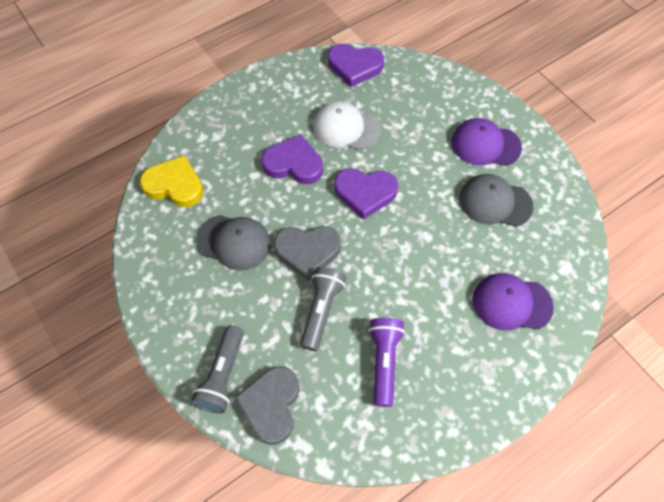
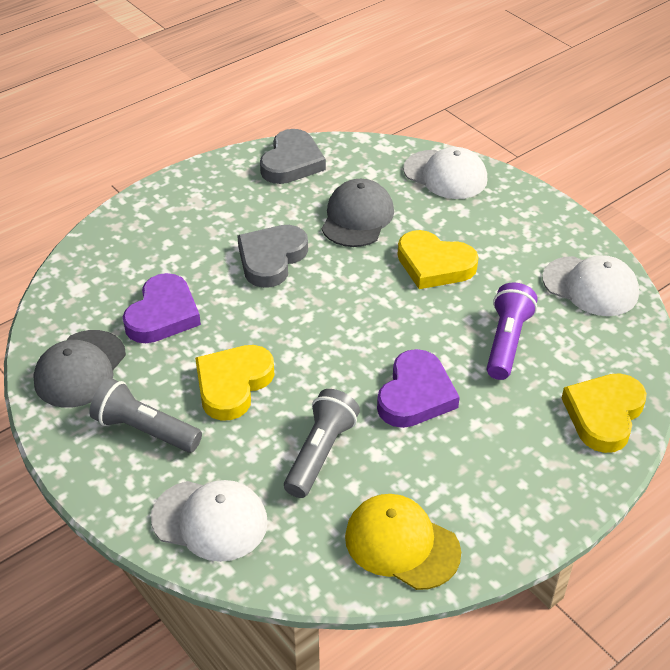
purple cap: 2 -> 0
purple heart: 3 -> 2
white cap: 1 -> 3
yellow cap: 0 -> 1
yellow heart: 1 -> 3

